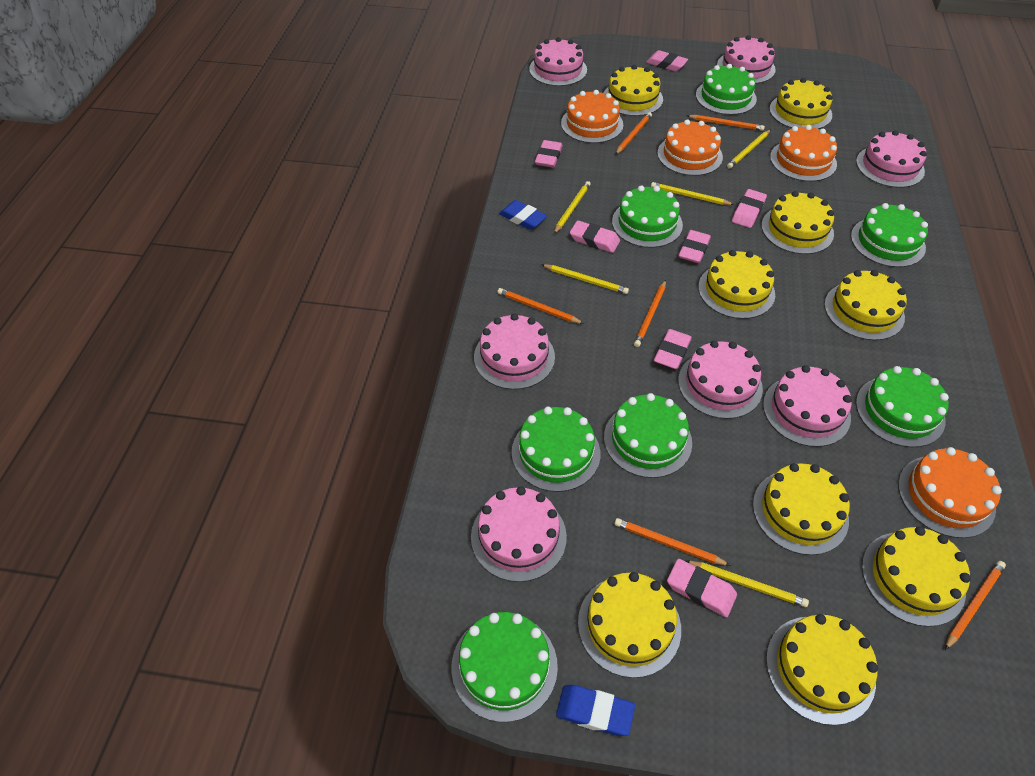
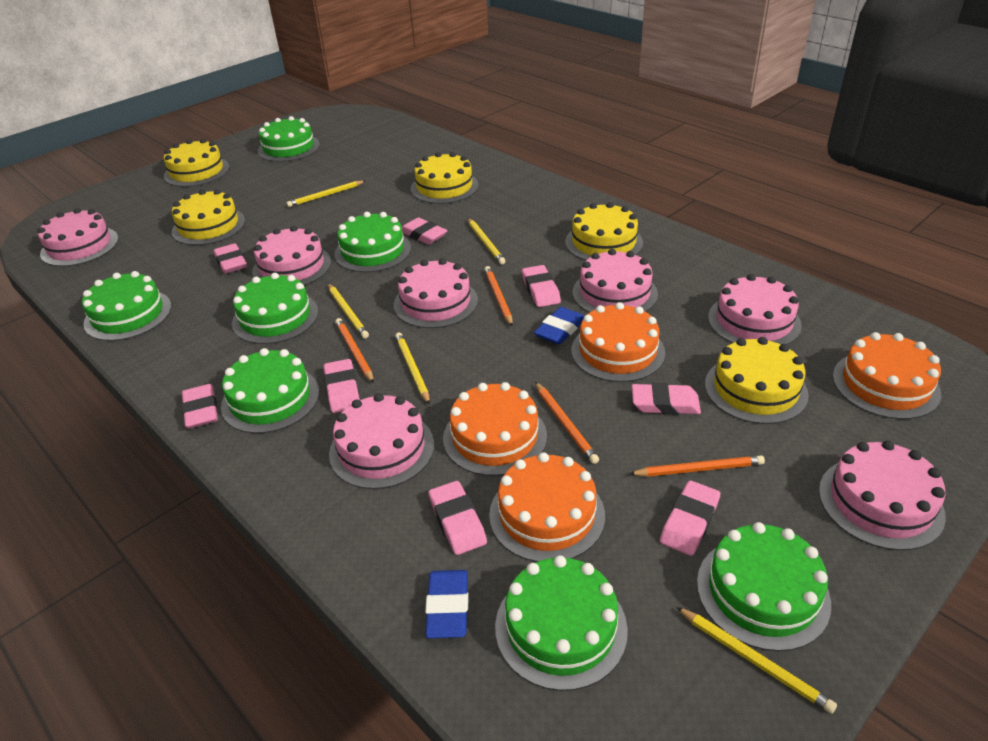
orange pencil: 6 -> 4
pink eraser: 7 -> 8
yellow cake: 9 -> 5

